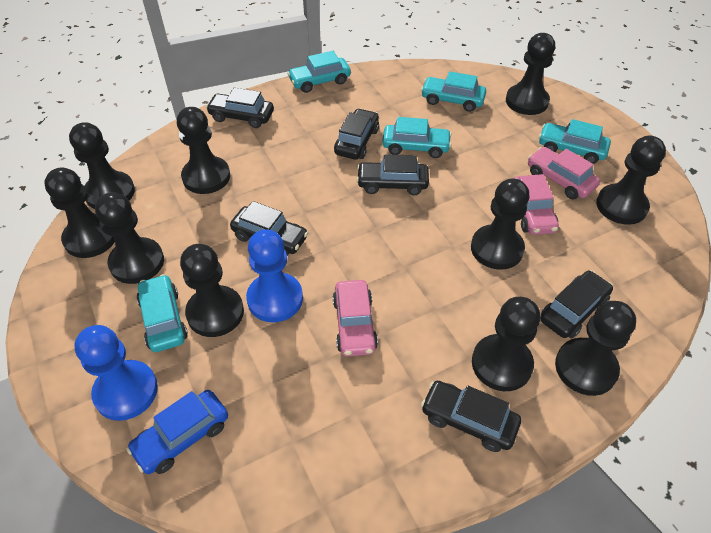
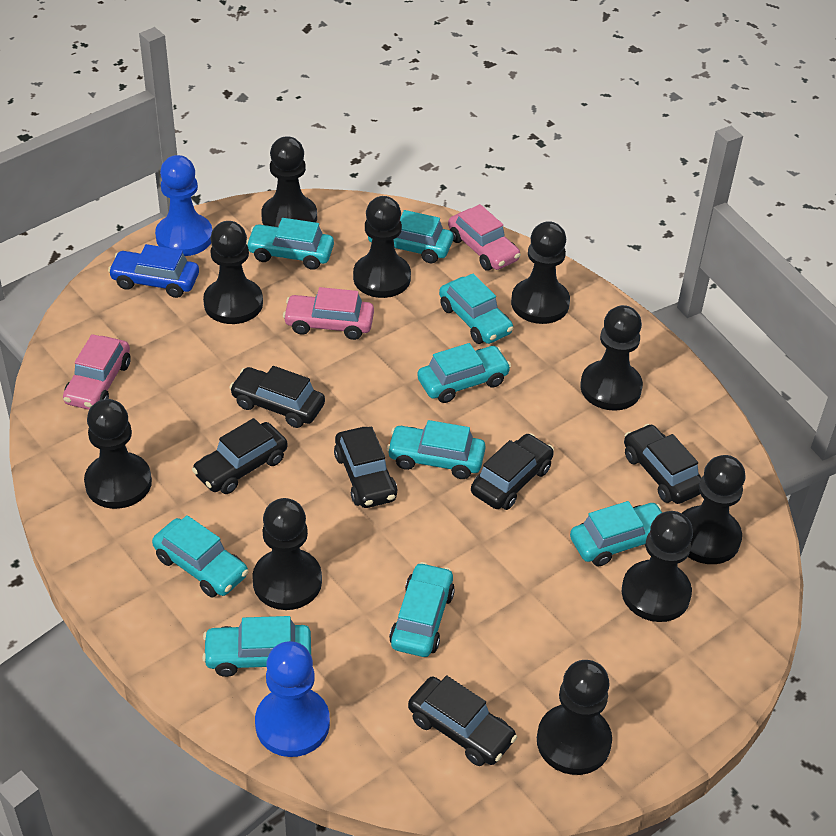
turquoise car: 5 -> 9

